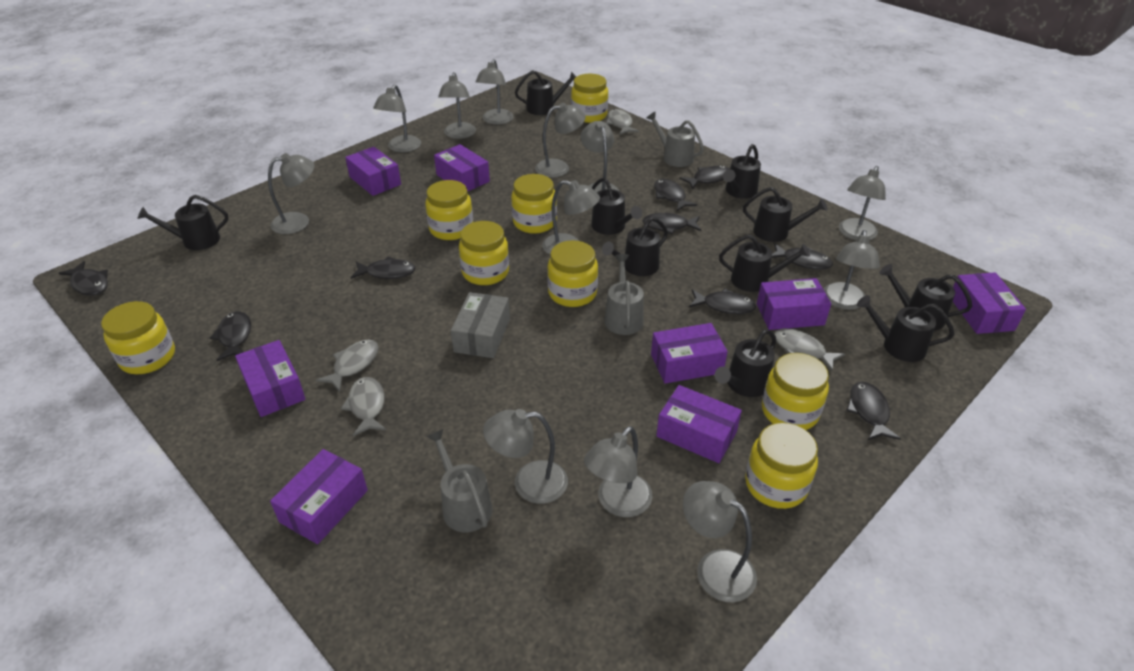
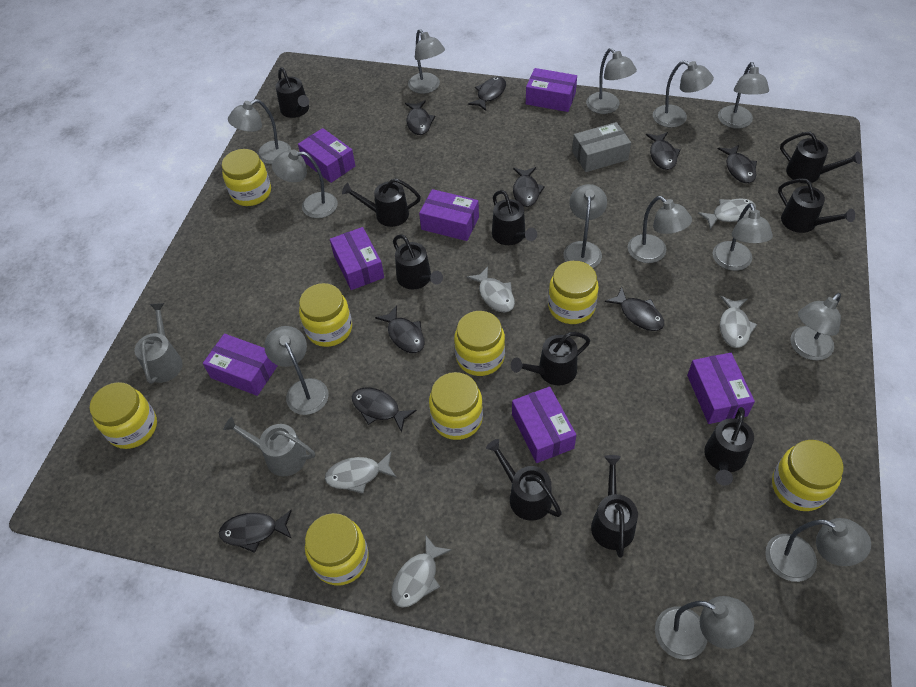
grey fish: 4 -> 5
grey lamp: 12 -> 13
grey watering can: 3 -> 2
purple box: 8 -> 7

